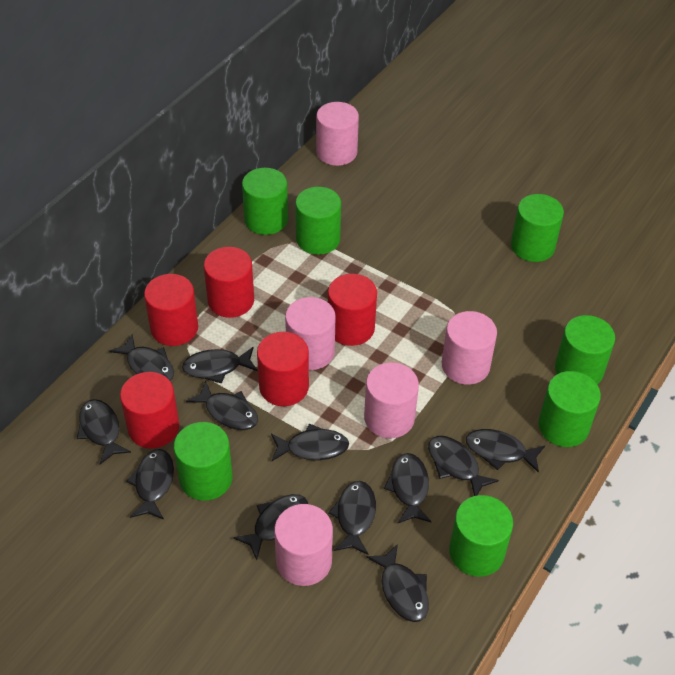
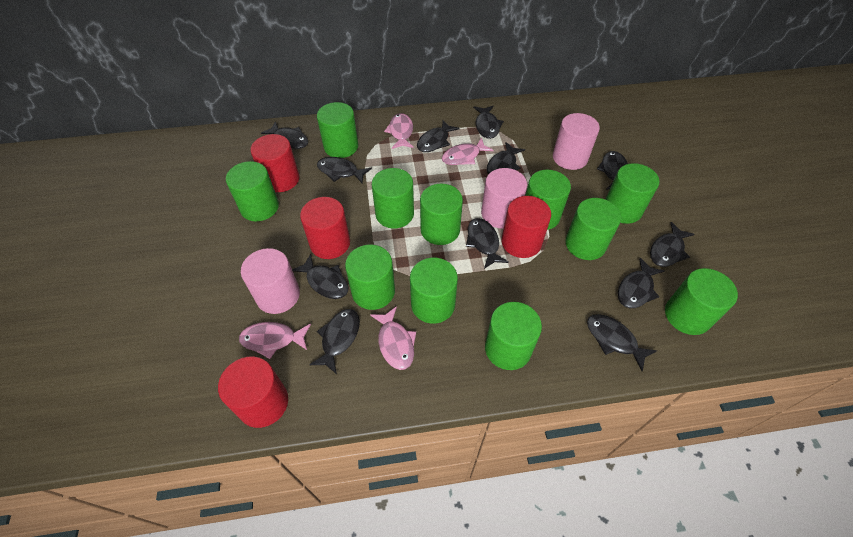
green cylinder: 7 -> 11
pink cylinder: 5 -> 3
pink fish: 0 -> 4
red cylinder: 5 -> 4

